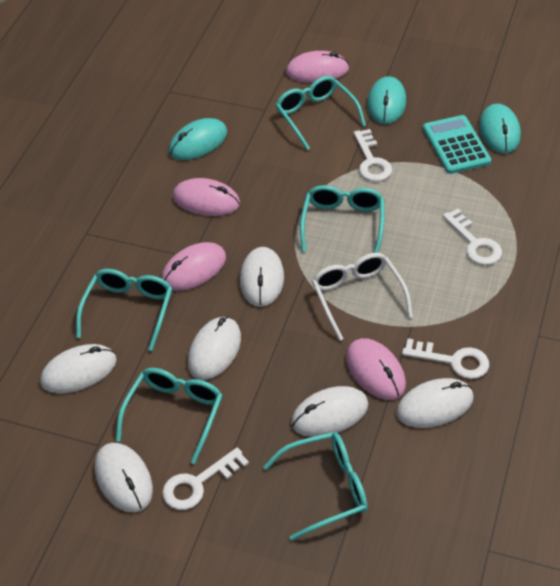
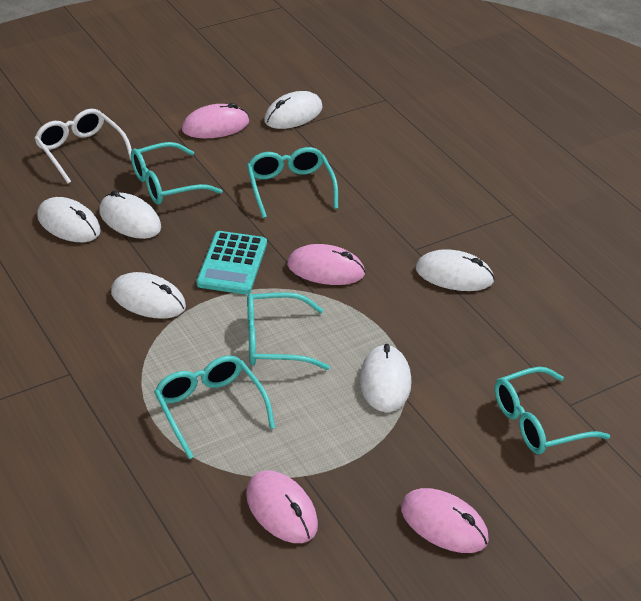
turquoise mouse: 3 -> 0
white key: 4 -> 0

